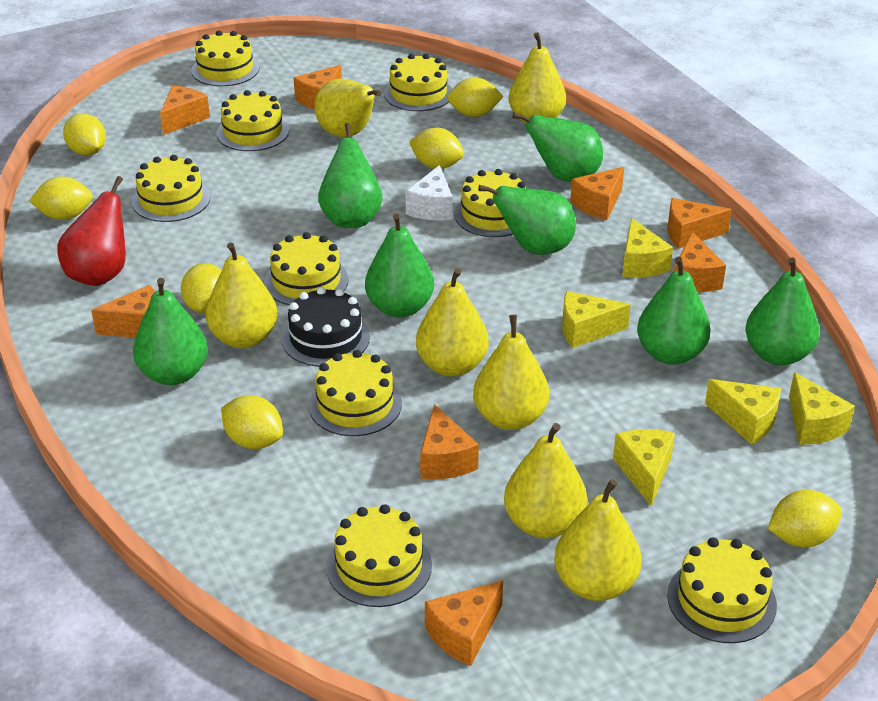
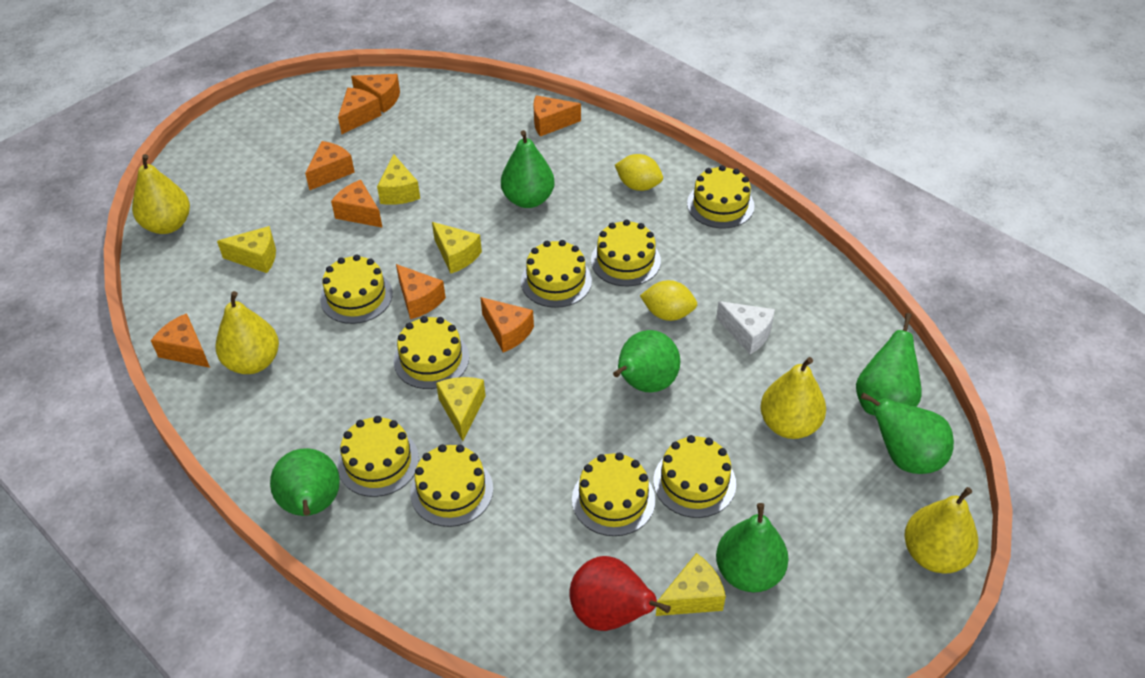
black cake: 1 -> 0
green pear: 7 -> 6
yellow lemon: 7 -> 2
yellow pear: 7 -> 4

